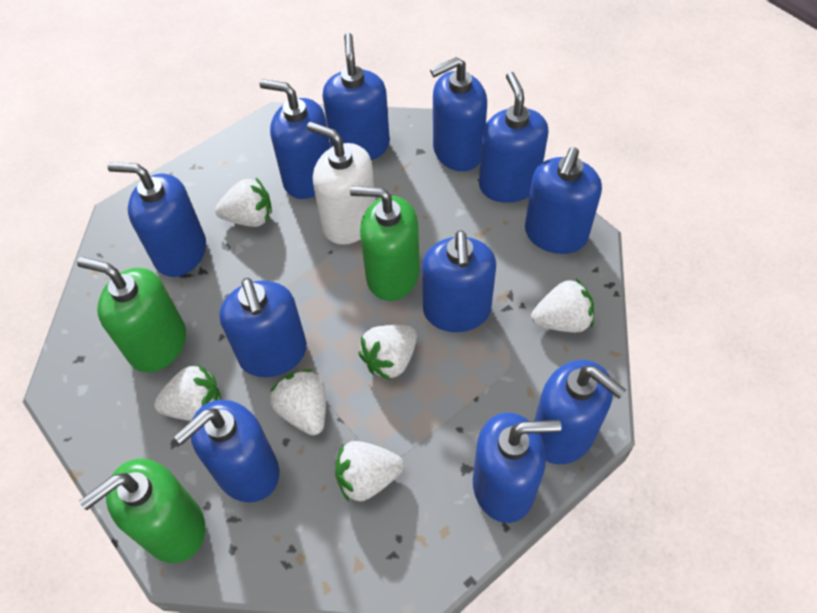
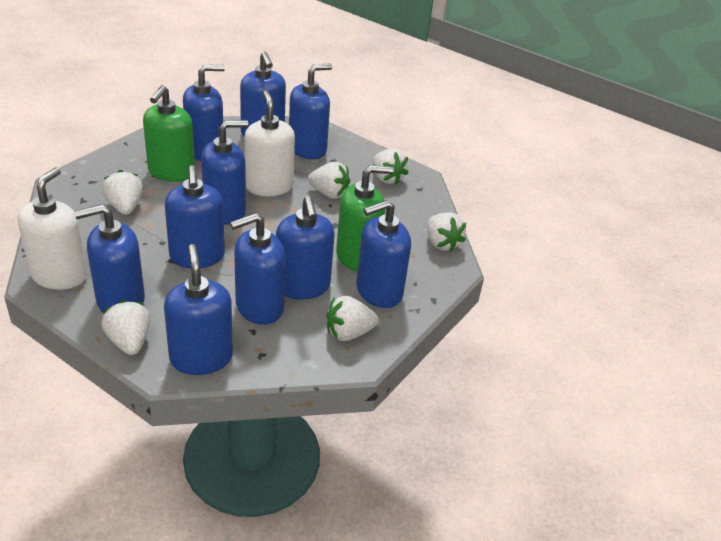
blue soap dispenser: 11 -> 10
green soap dispenser: 3 -> 2
white soap dispenser: 1 -> 2

